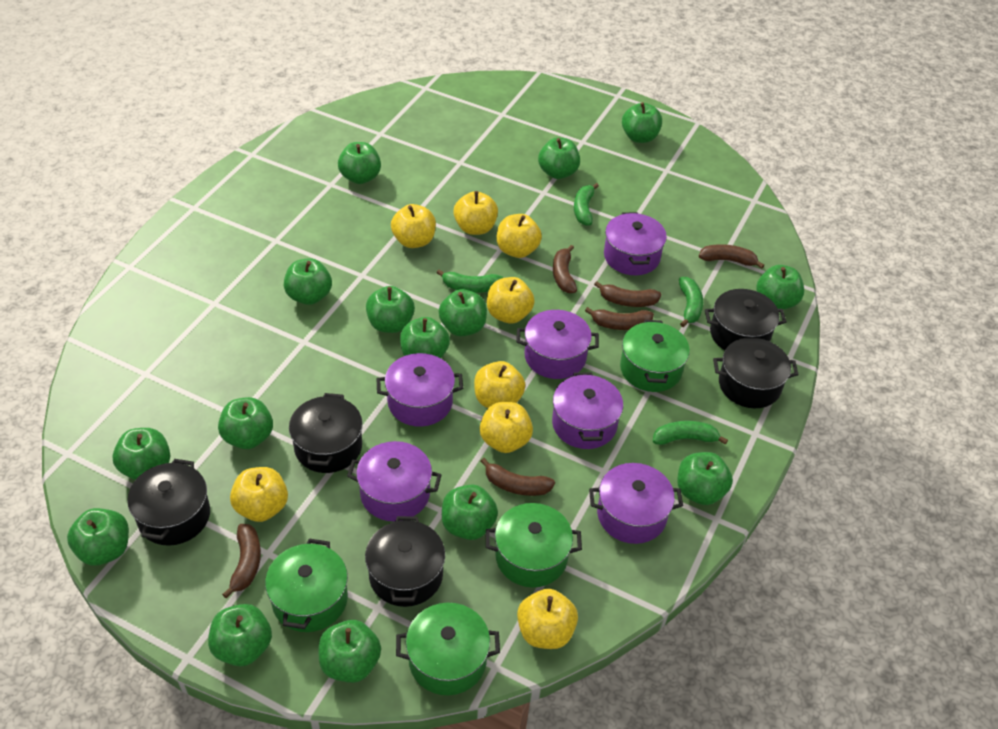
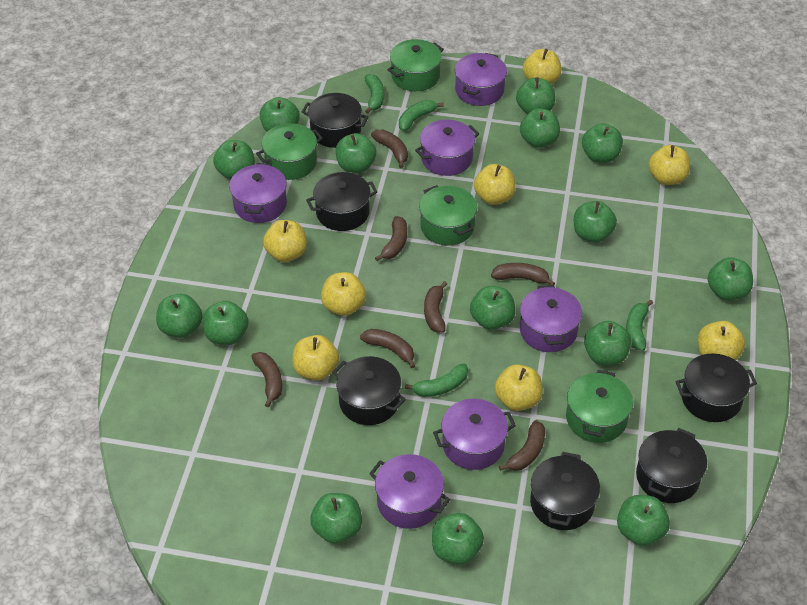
black pot: 5 -> 6
brown banana: 6 -> 7

